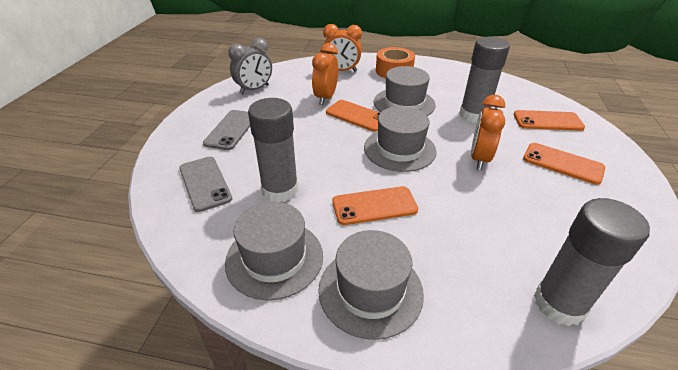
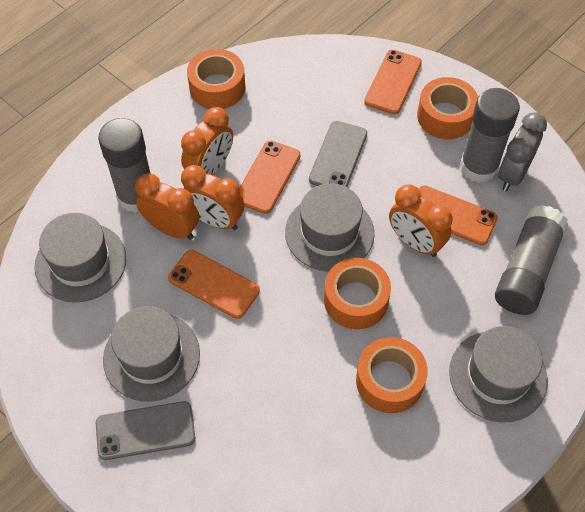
orange clock: 3 -> 4
orange tape: 1 -> 4

